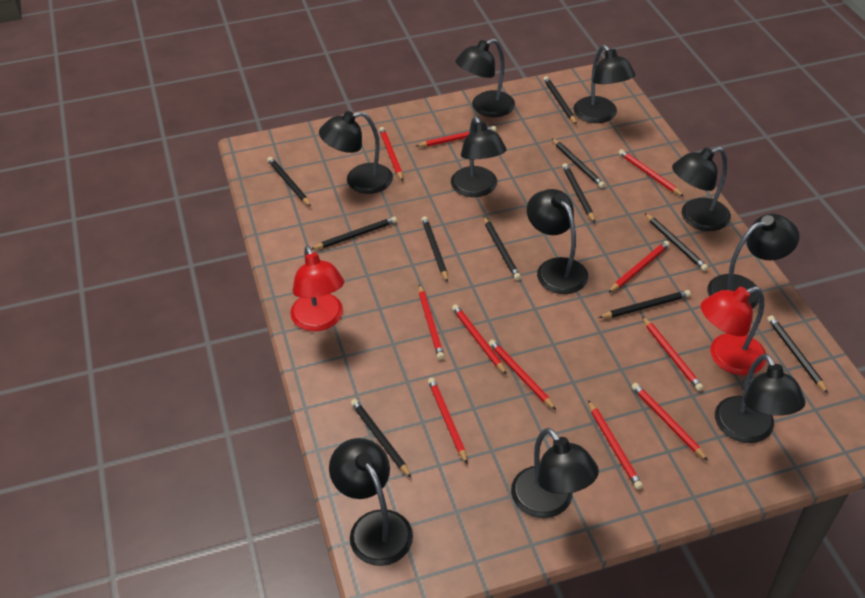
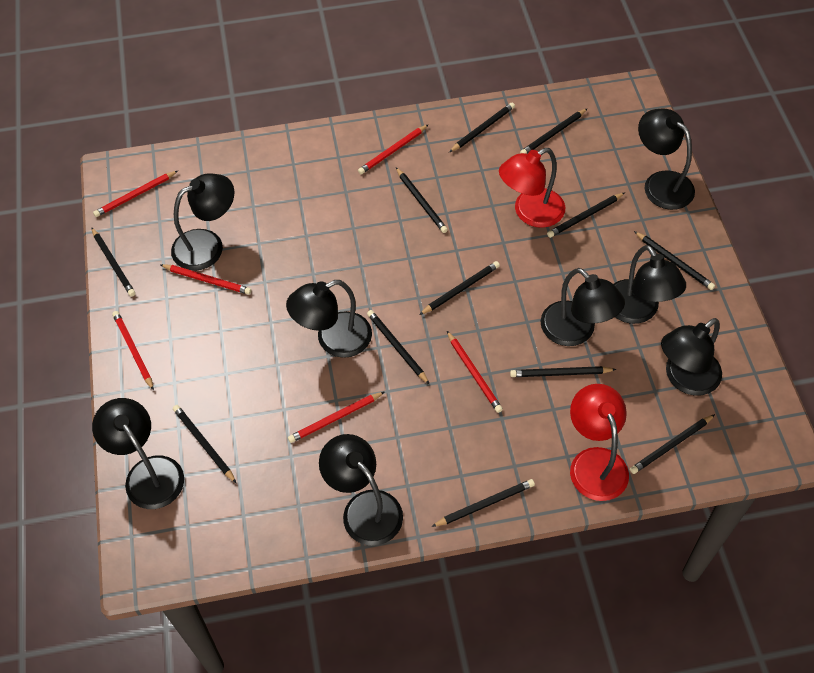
black lamp: 10 -> 8
black pencil: 11 -> 12
red pencil: 11 -> 6

